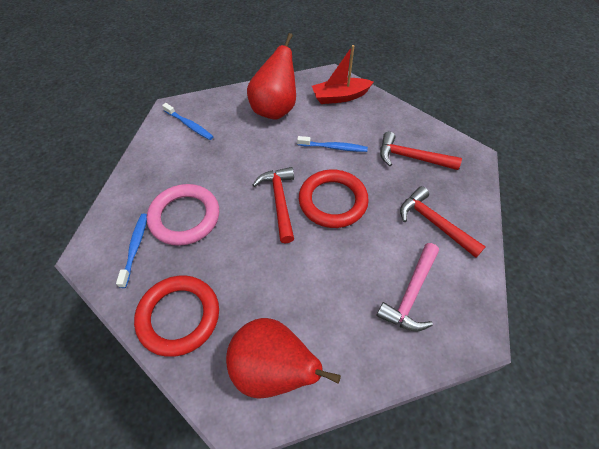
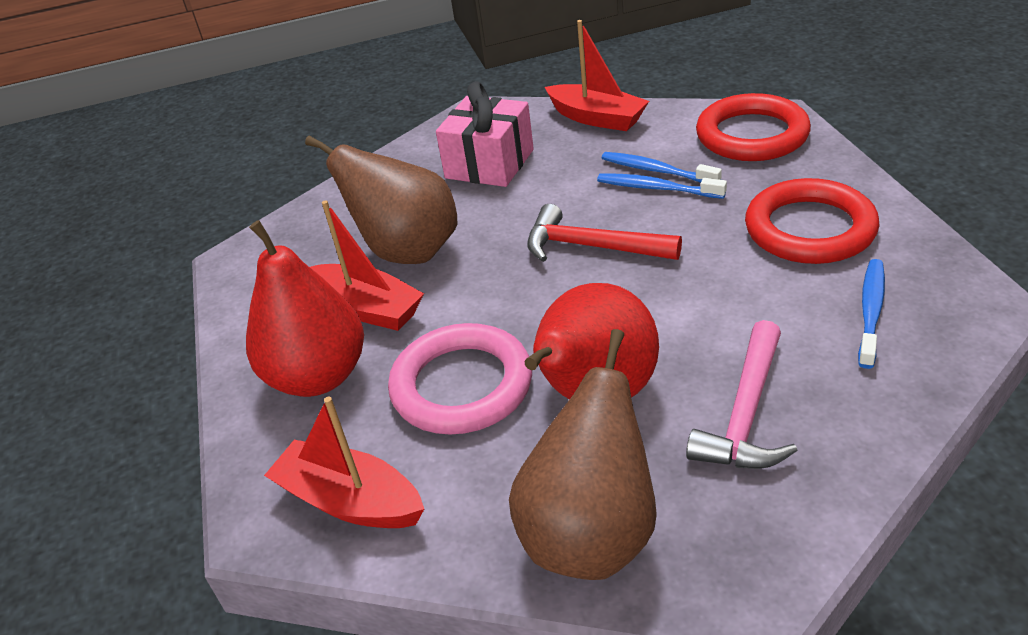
brown pear: 0 -> 2
pink gift: 0 -> 1
red boat: 1 -> 3
red hammer: 3 -> 1

